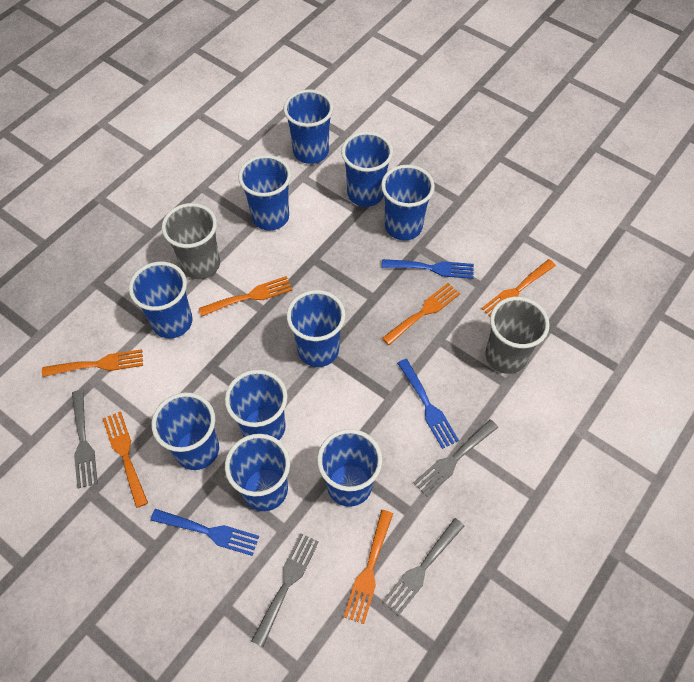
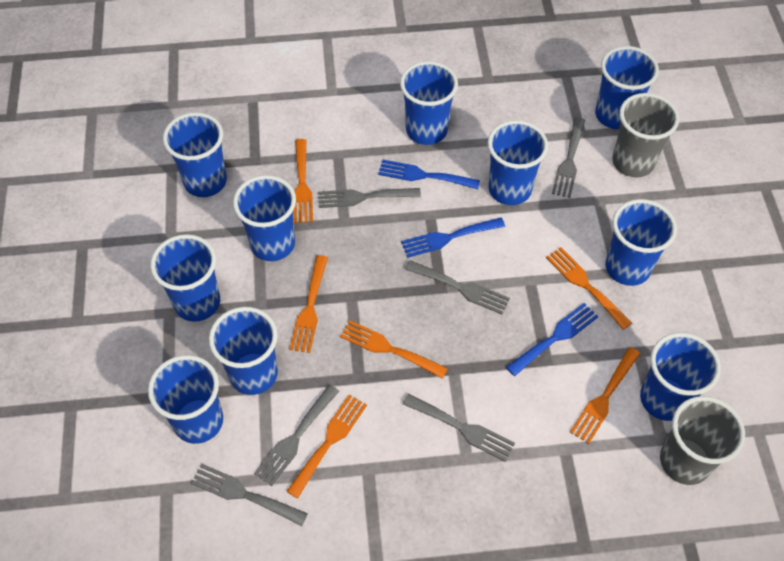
grey fork: 4 -> 6

